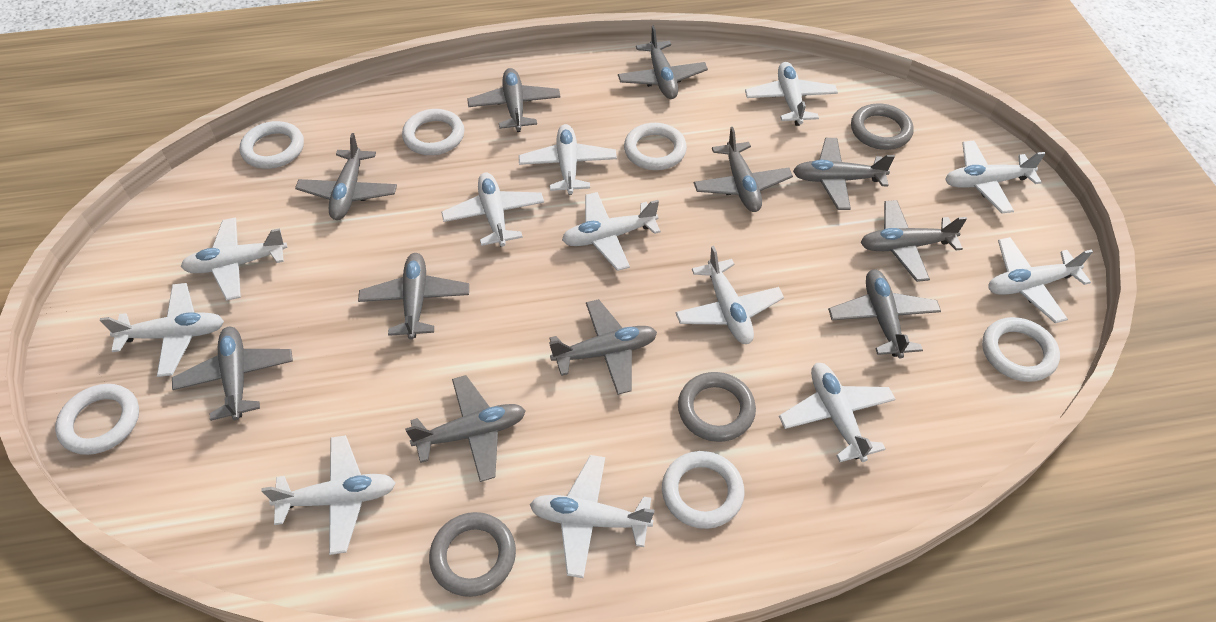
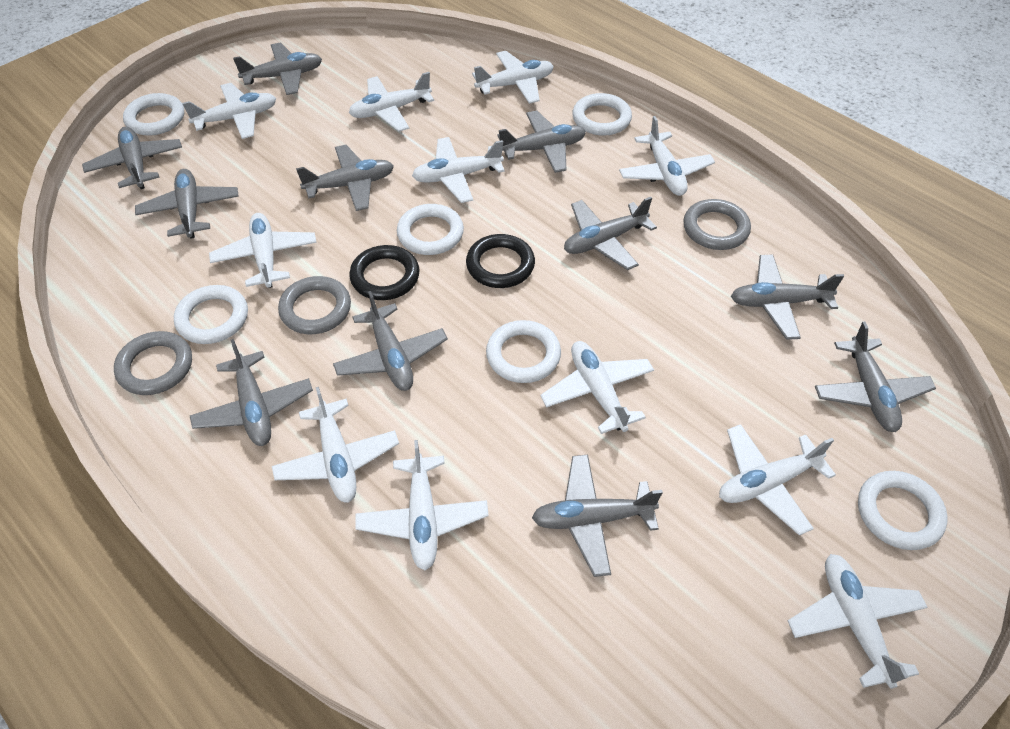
black ring: 0 -> 2
white plane: 12 -> 11

